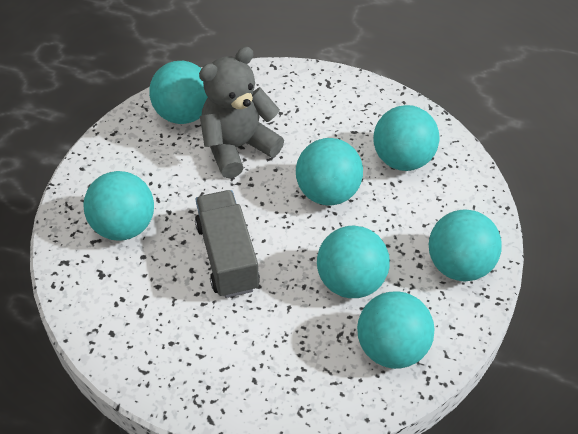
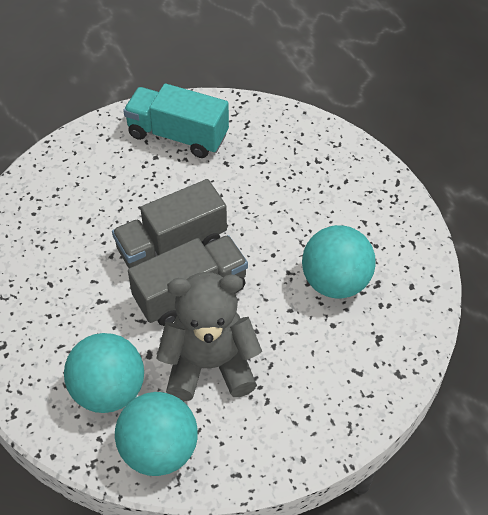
grey truck: 1 -> 2
turquoise ball: 7 -> 3
turquoise truck: 0 -> 1

